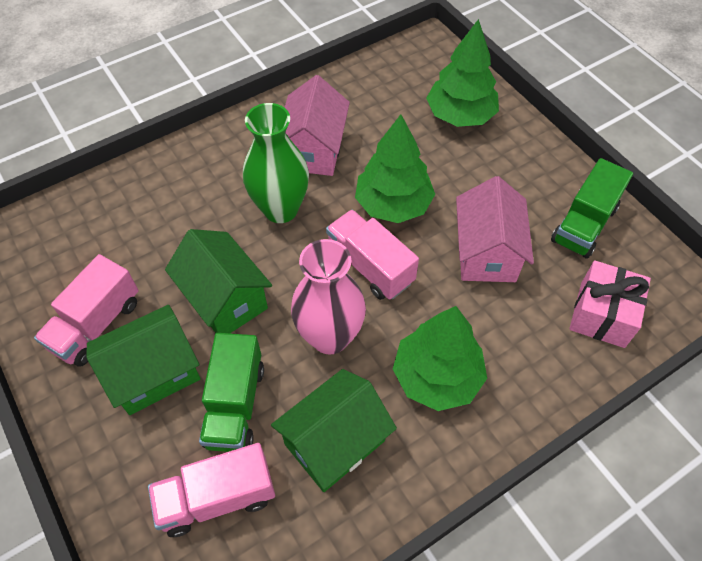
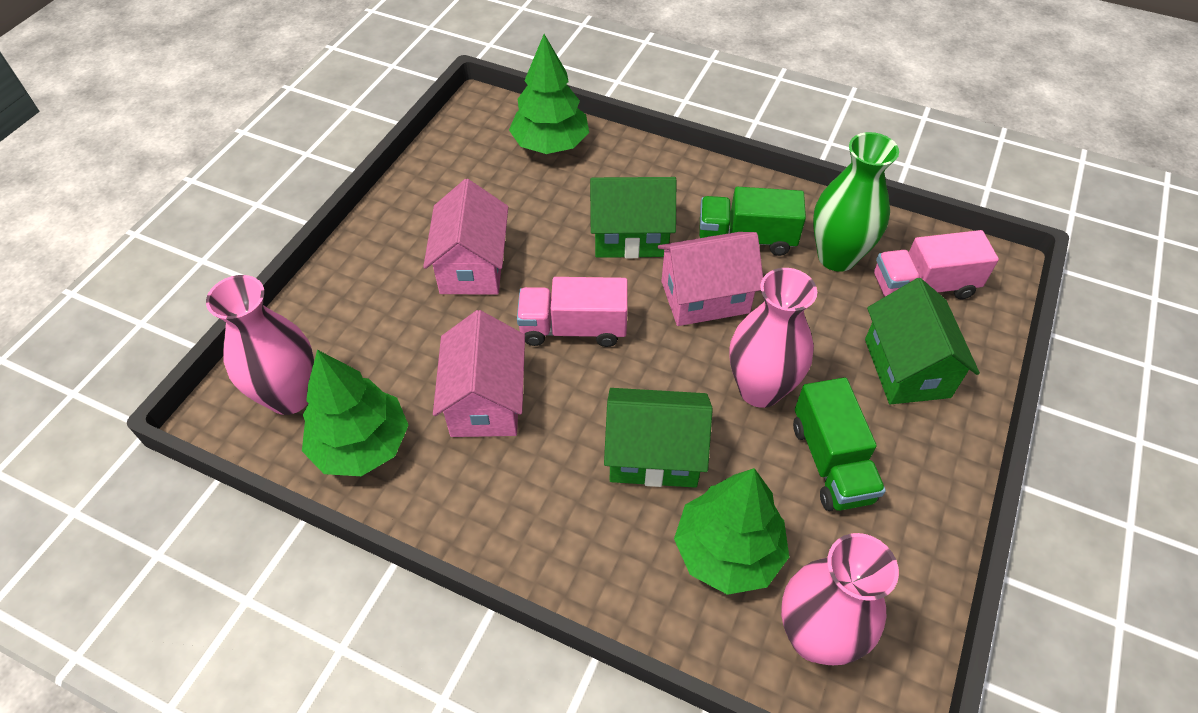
pink gift: 1 -> 0
pink house: 2 -> 3
pink truck: 3 -> 2
pink vase: 1 -> 3

